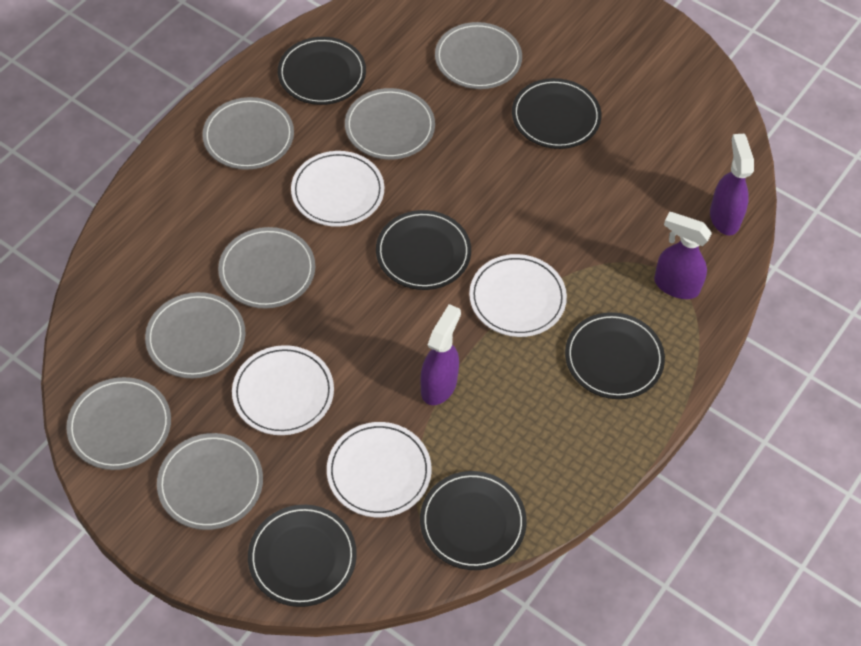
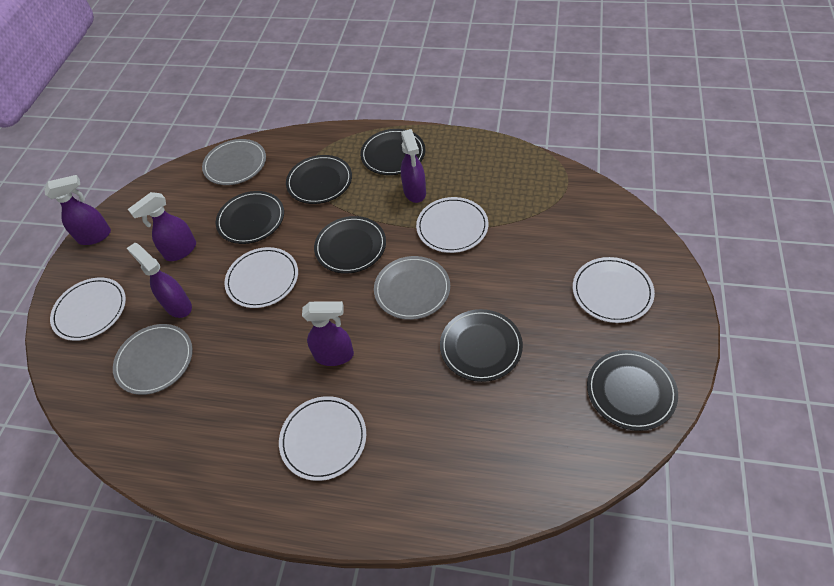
grey plate: 7 -> 3
purple spray bottle: 3 -> 5
white plate: 4 -> 5

